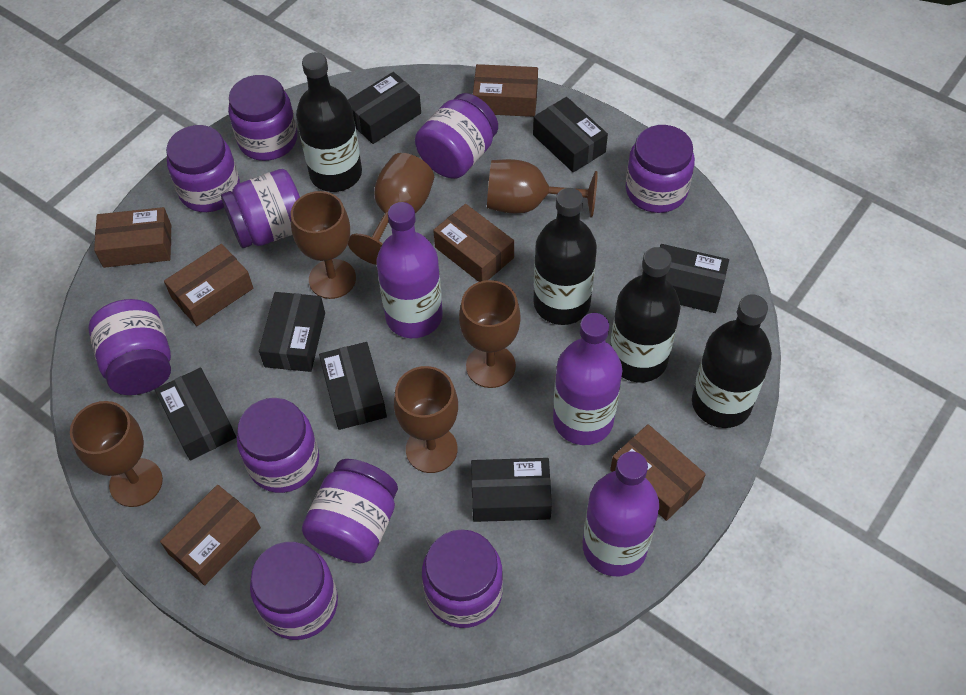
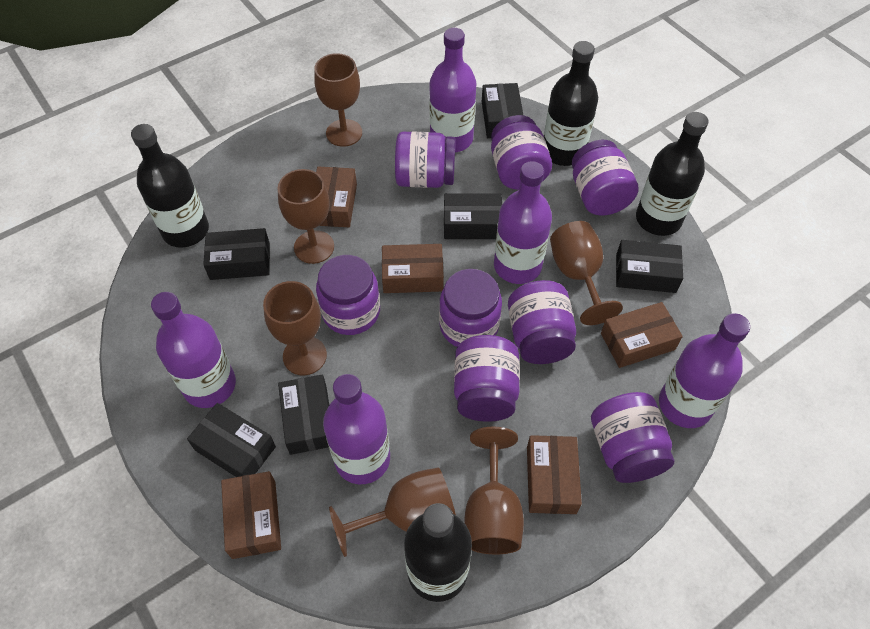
black box: 7 -> 6
brown box: 6 -> 5
purple bottle: 3 -> 5
purple jar: 10 -> 8

